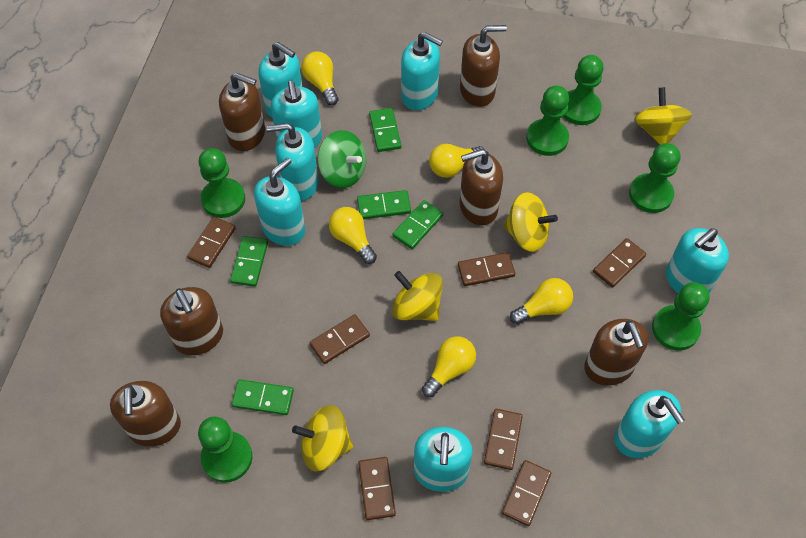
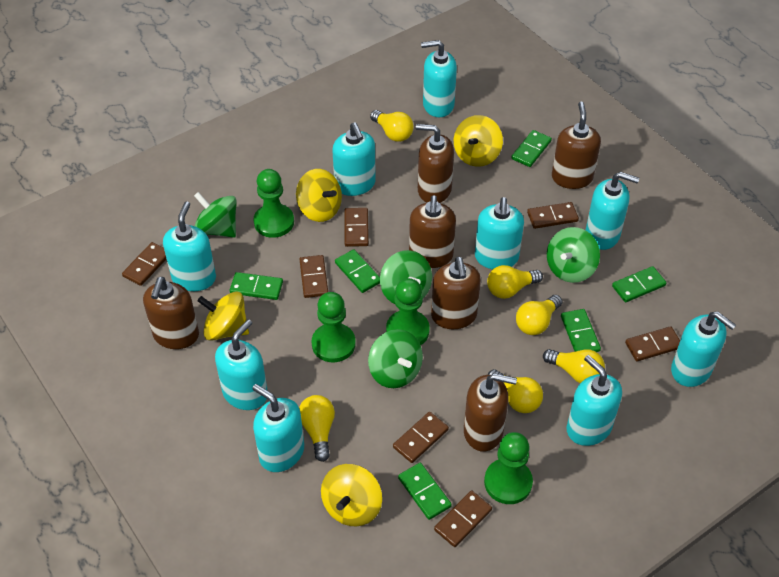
green domino: 5 -> 6
green pawn: 6 -> 4
green spinning top: 1 -> 4
turquoise soap dispenser: 8 -> 9
yellow light bulb: 5 -> 6

